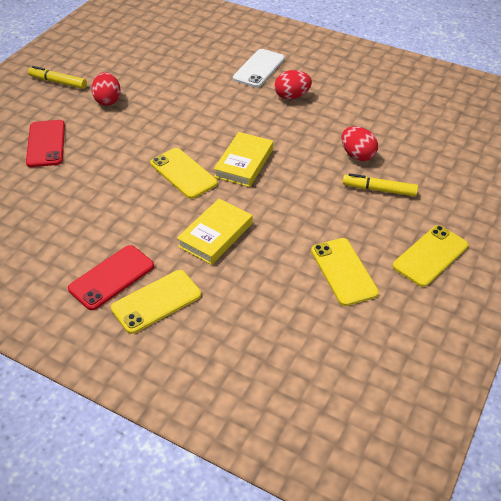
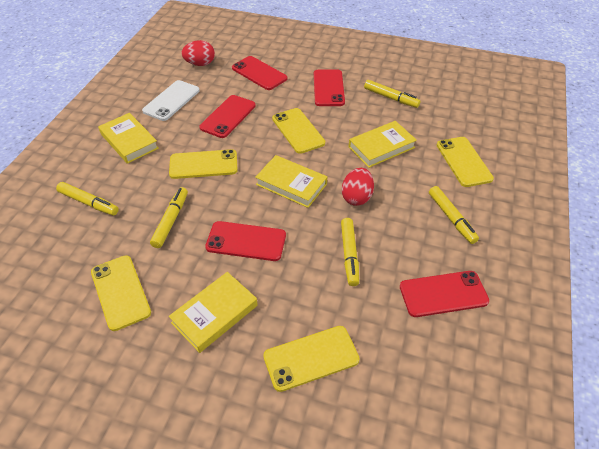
red egg: 3 -> 2
red phone: 2 -> 5
yellow book: 2 -> 4
yellow marker: 2 -> 5
yellow phone: 4 -> 5

